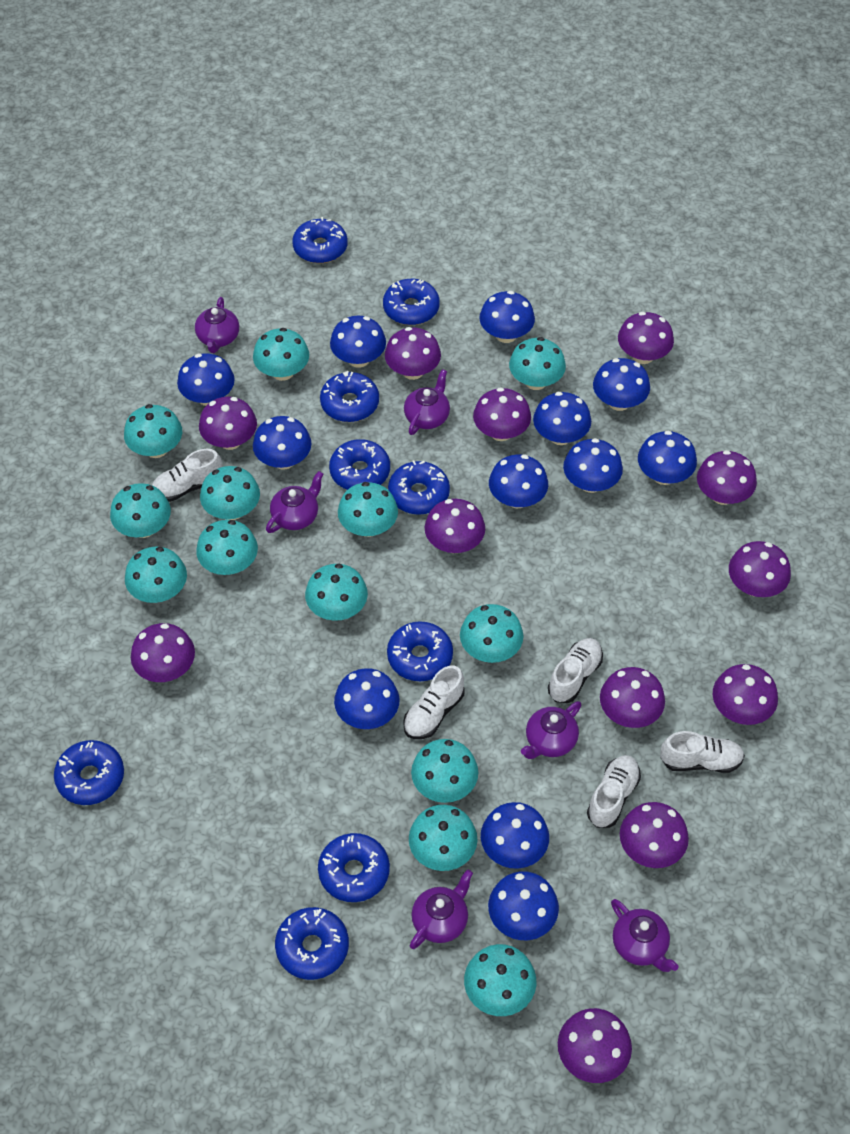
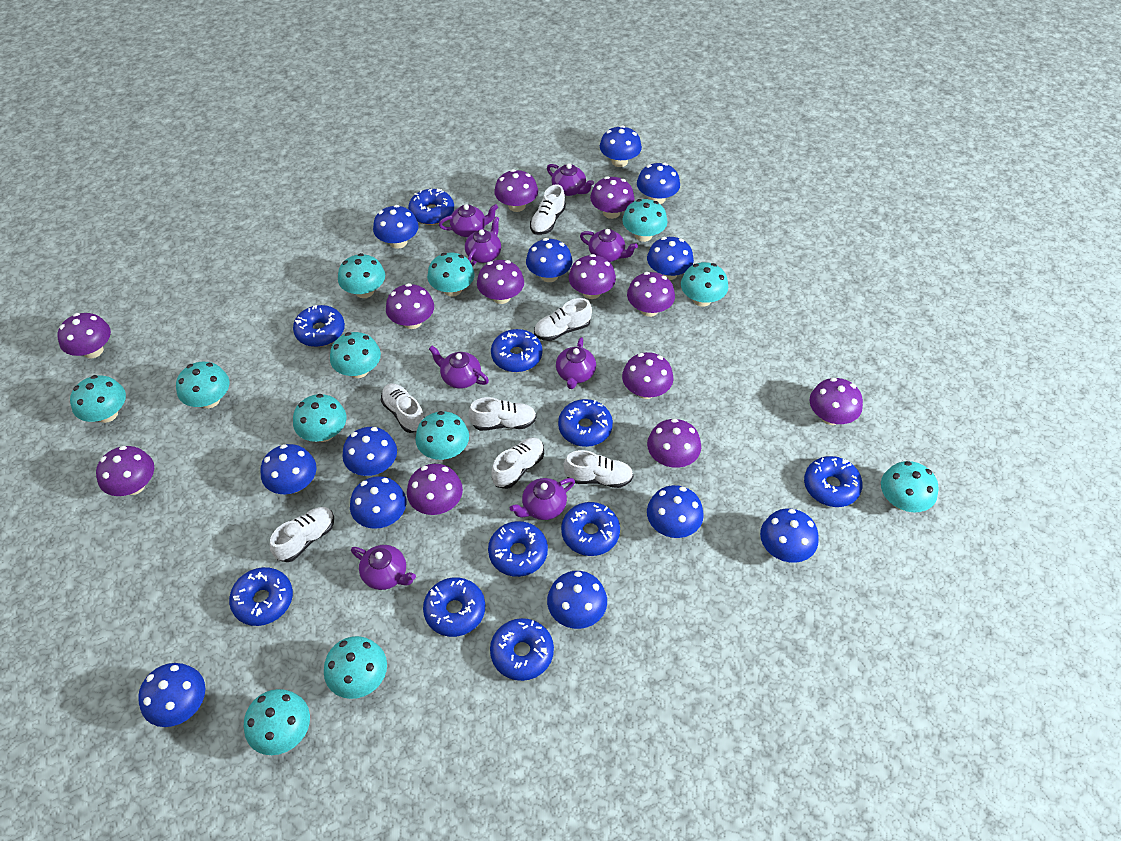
blue donut: 9 -> 10
purple teapot: 6 -> 8
turquoise mushroom: 13 -> 12
white shoe: 5 -> 7

